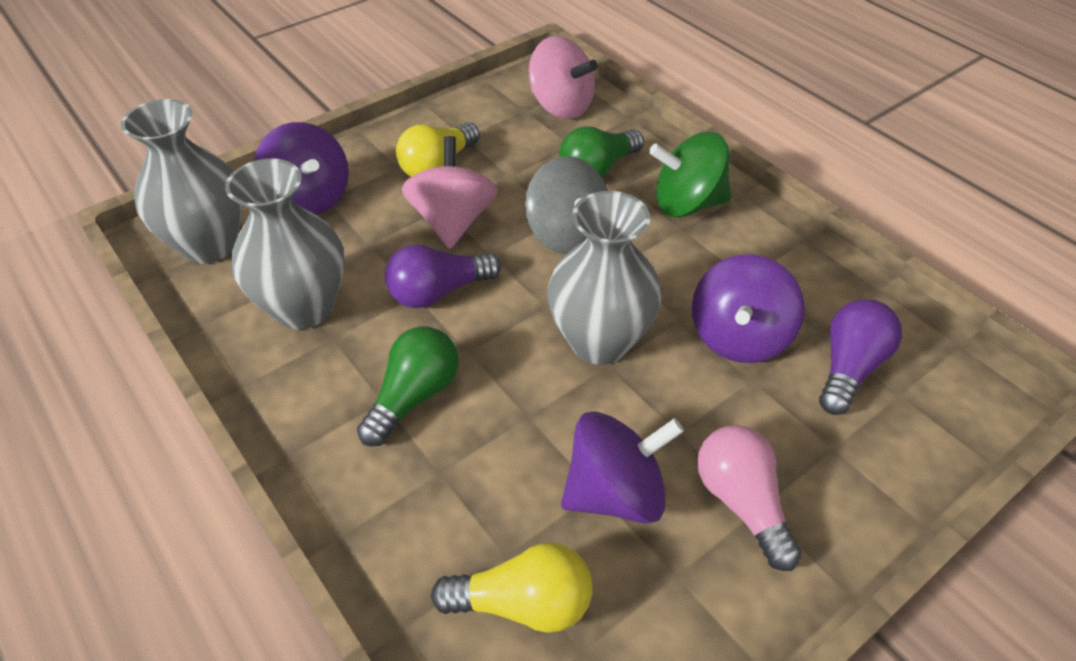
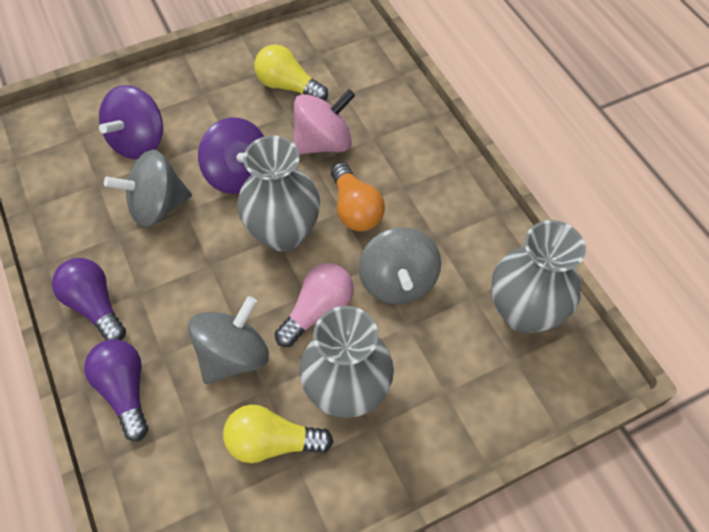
green light bulb: 2 -> 0
green spinning top: 1 -> 0
grey spinning top: 1 -> 3
orange light bulb: 0 -> 1
pink spinning top: 2 -> 1
purple spinning top: 3 -> 2

